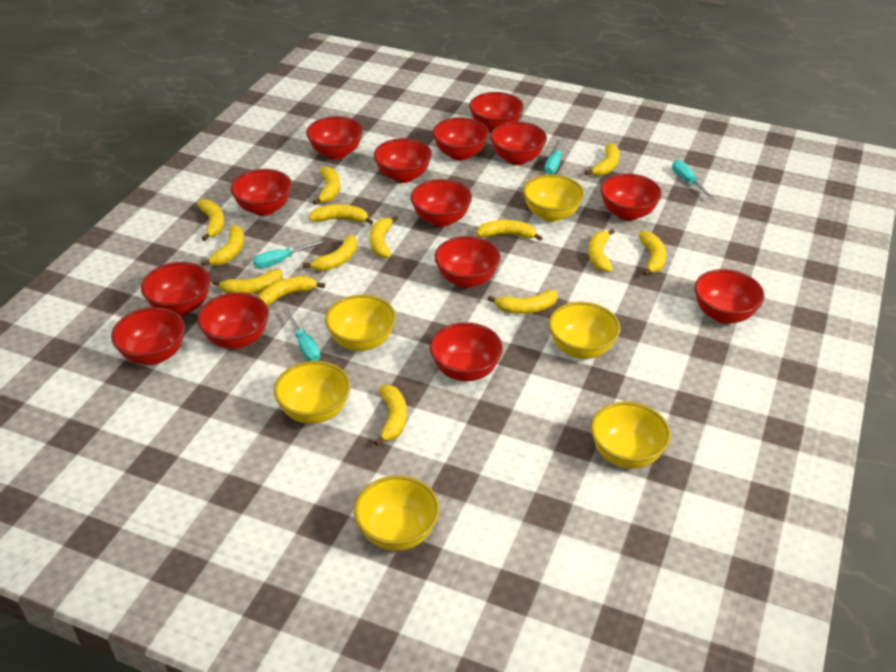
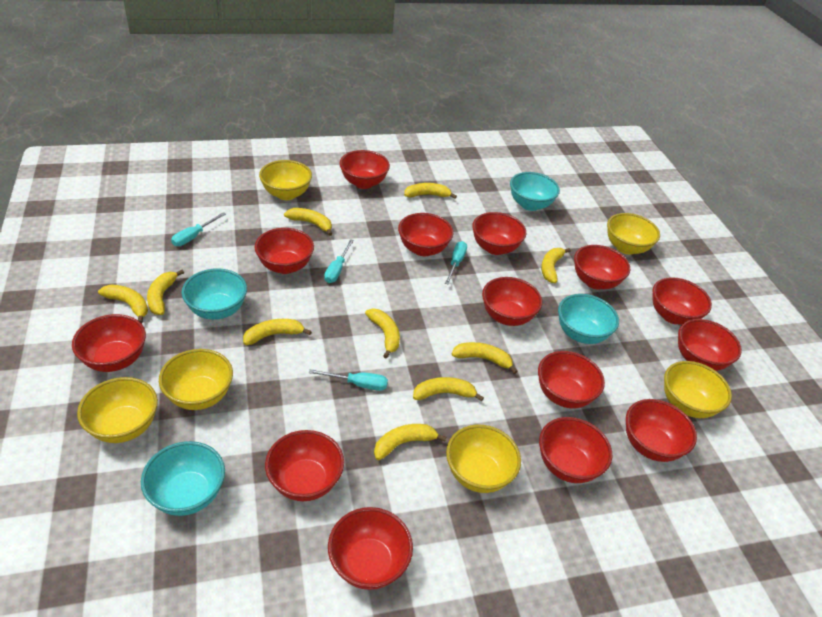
turquoise bowl: 0 -> 4
yellow banana: 14 -> 10

